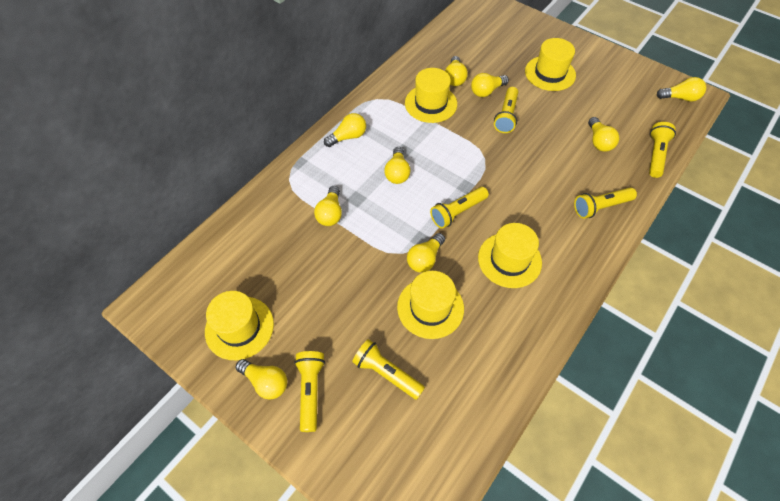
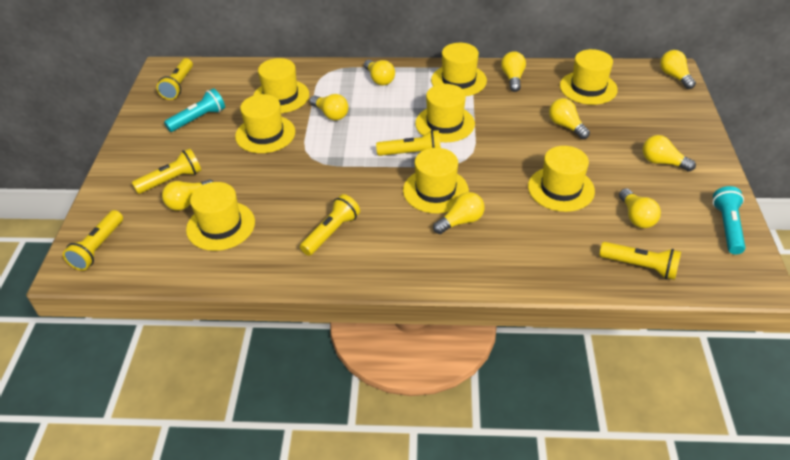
turquoise flashlight: 0 -> 2
yellow hat: 5 -> 8

